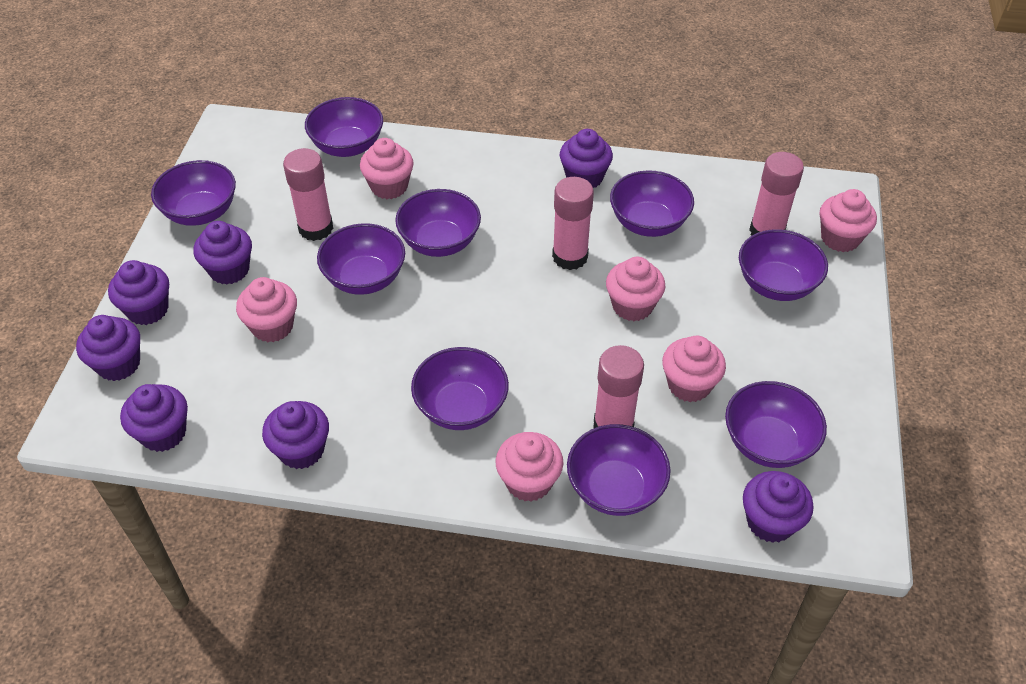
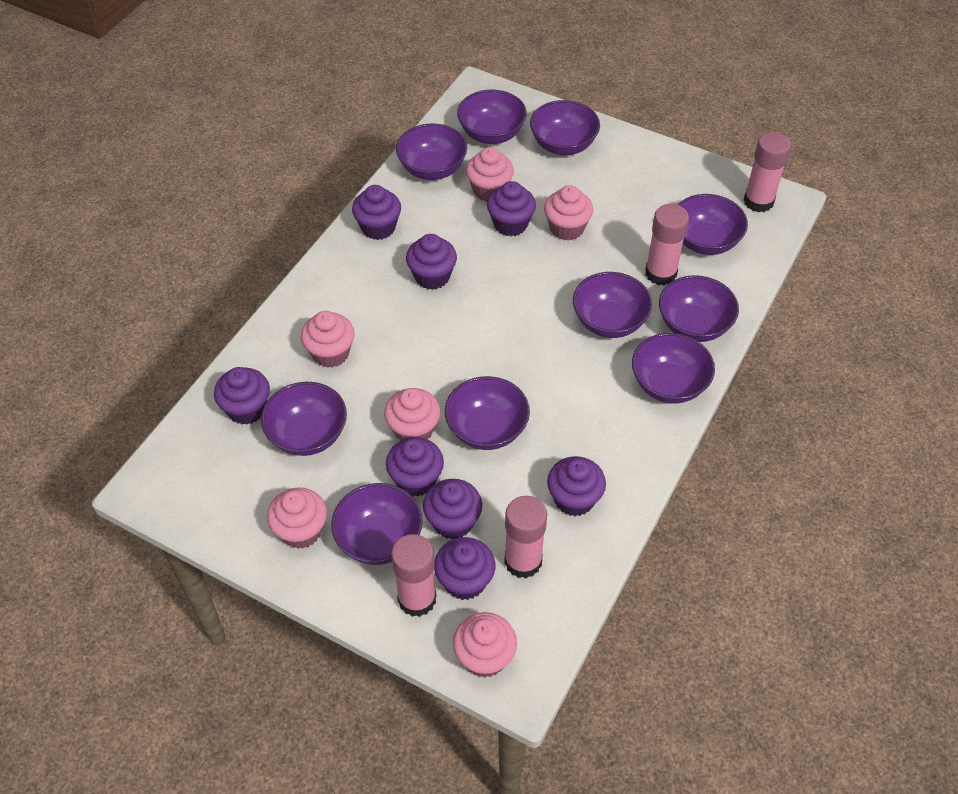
purple bowl: 9 -> 10
purple cupcake: 7 -> 8

